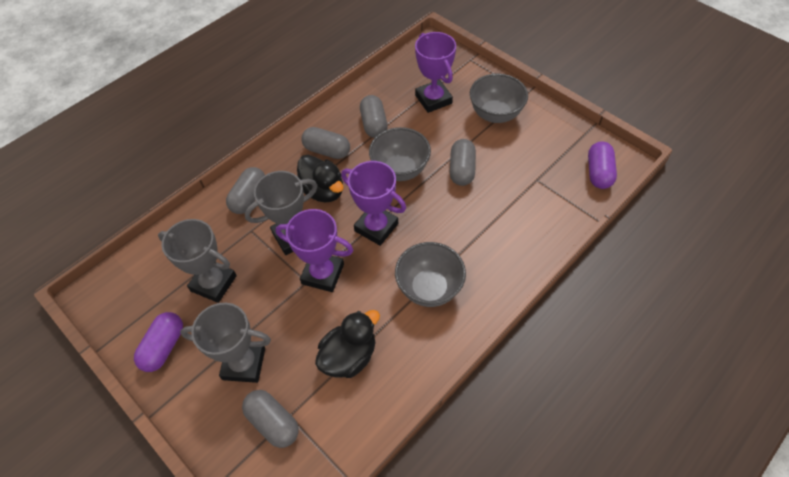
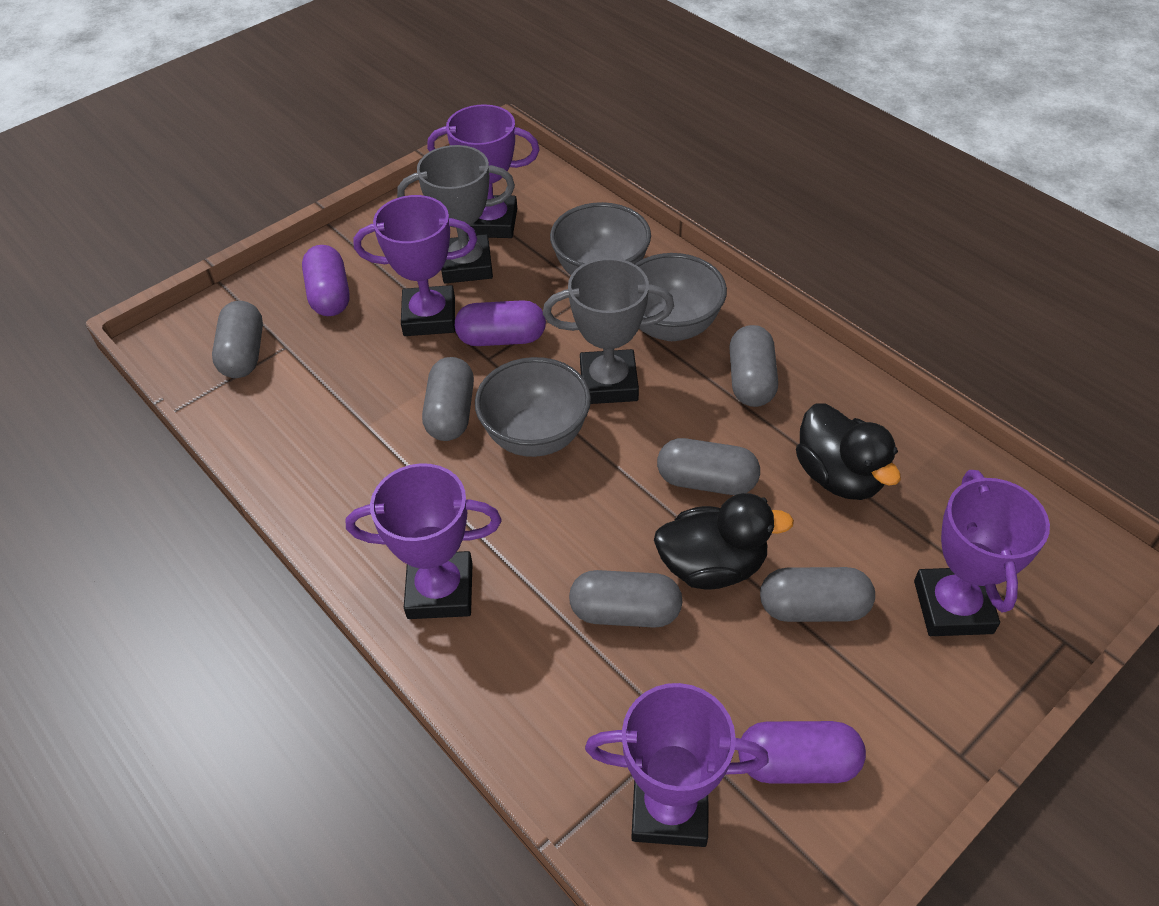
grey capsule: 5 -> 6
grey trophy: 3 -> 2
purple capsule: 2 -> 3
purple trophy: 3 -> 5

